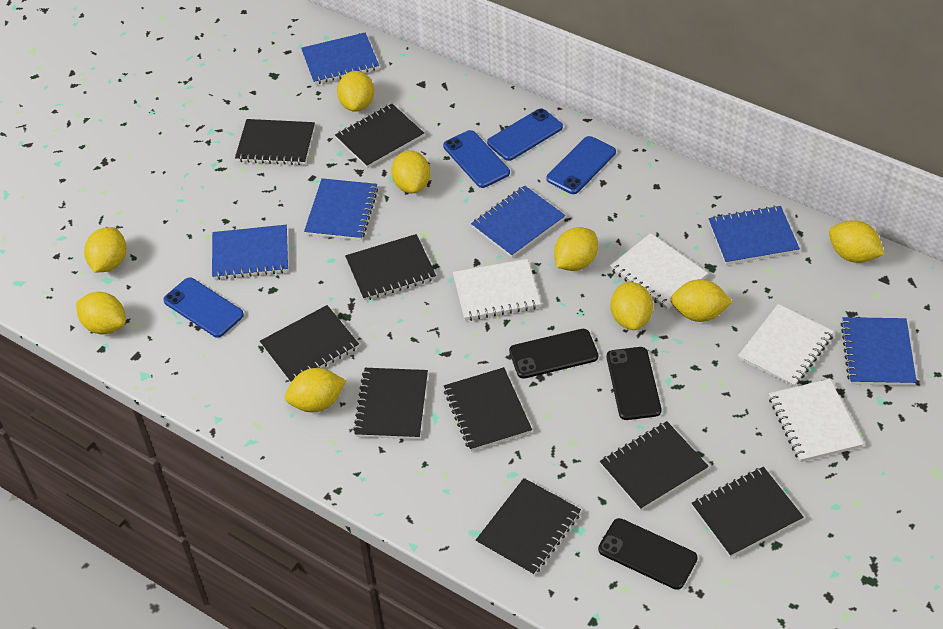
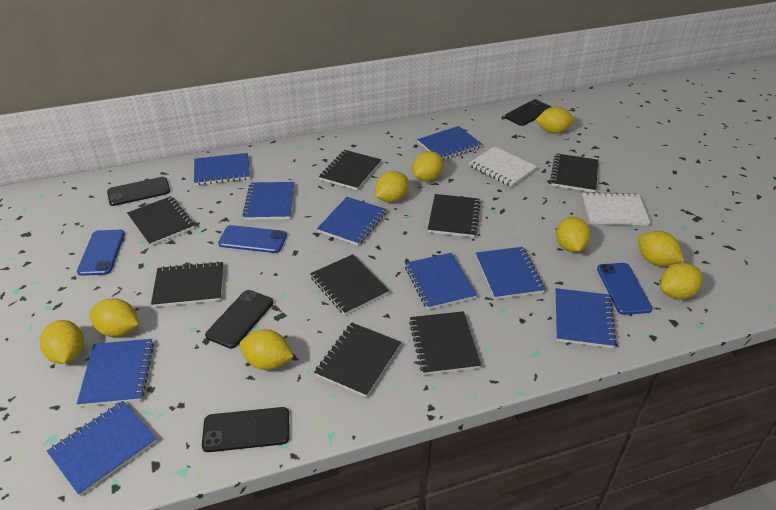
black notebook: 9 -> 8
black phone: 3 -> 4
blue notebook: 6 -> 9
blue phone: 4 -> 3
white notebook: 4 -> 2

